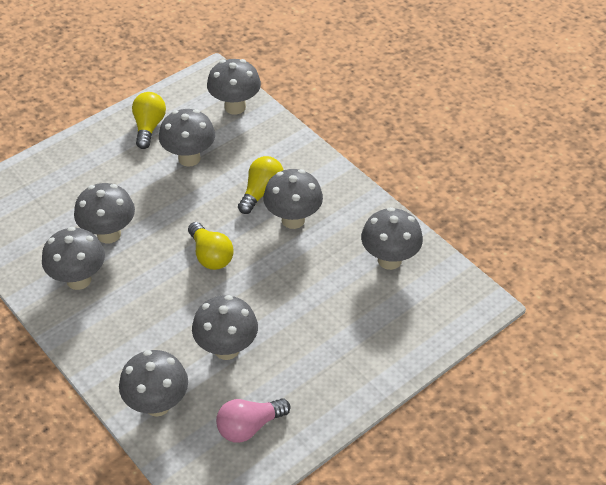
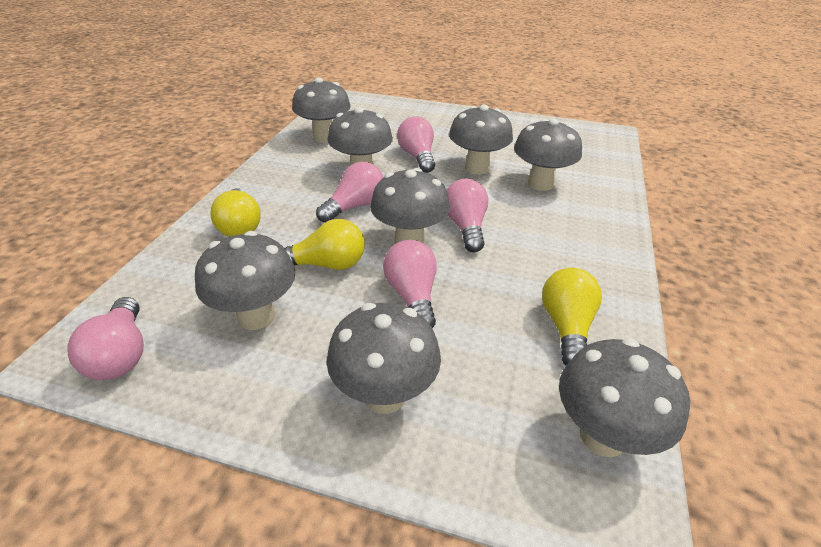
pink light bulb: 1 -> 5

